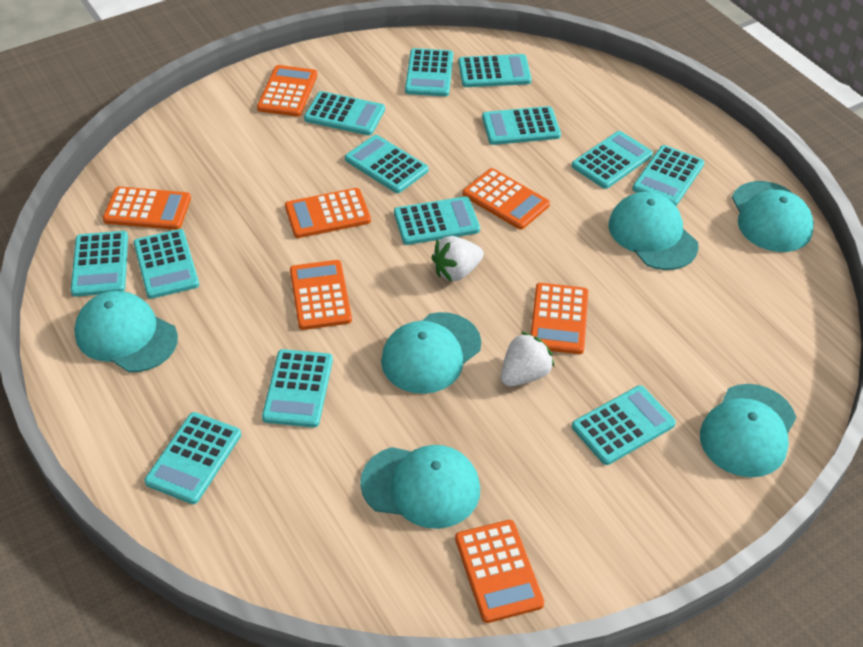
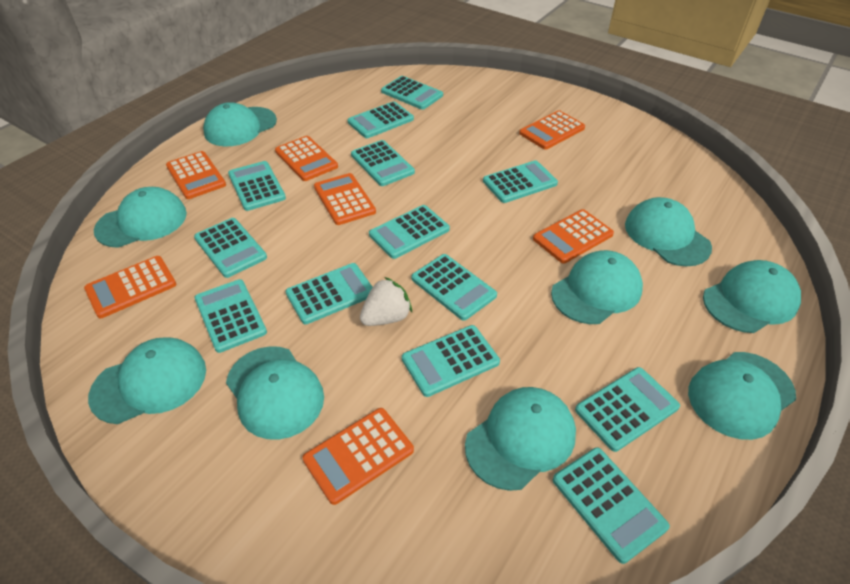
turquoise cap: 6 -> 9
white strawberry: 2 -> 1

